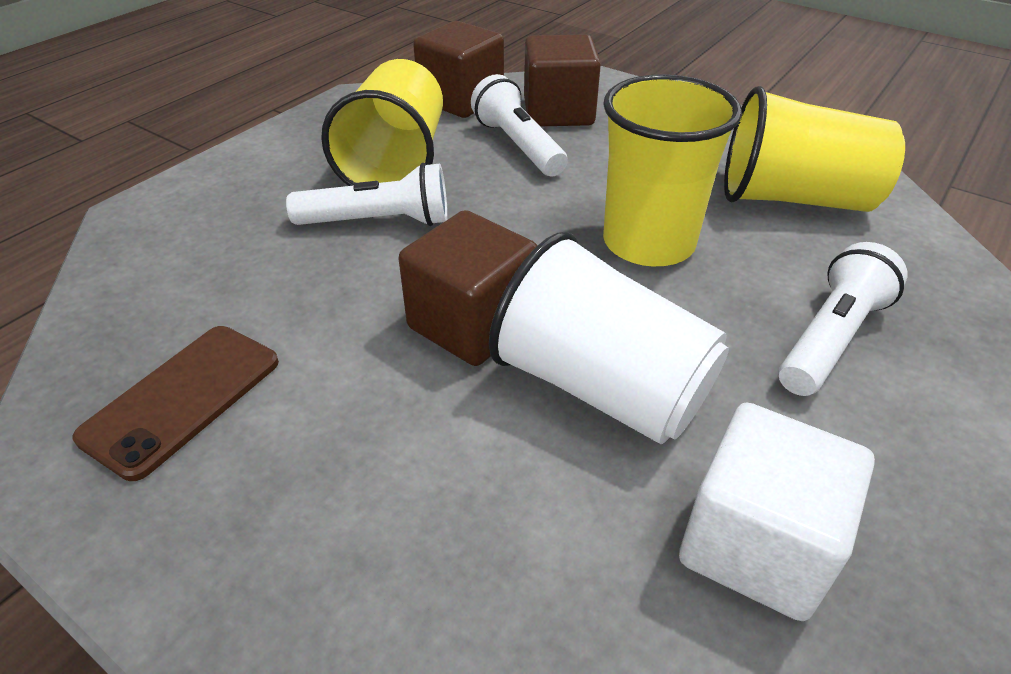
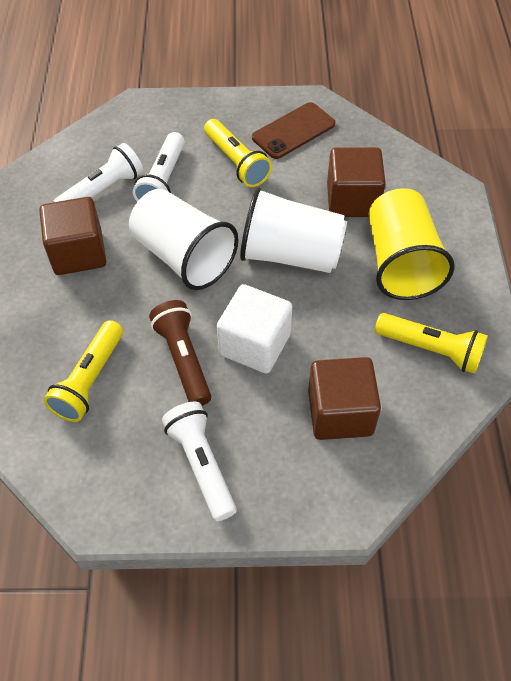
brown flashlight: 0 -> 1
white cup: 1 -> 2
yellow cup: 3 -> 1
yellow flashlight: 0 -> 3

